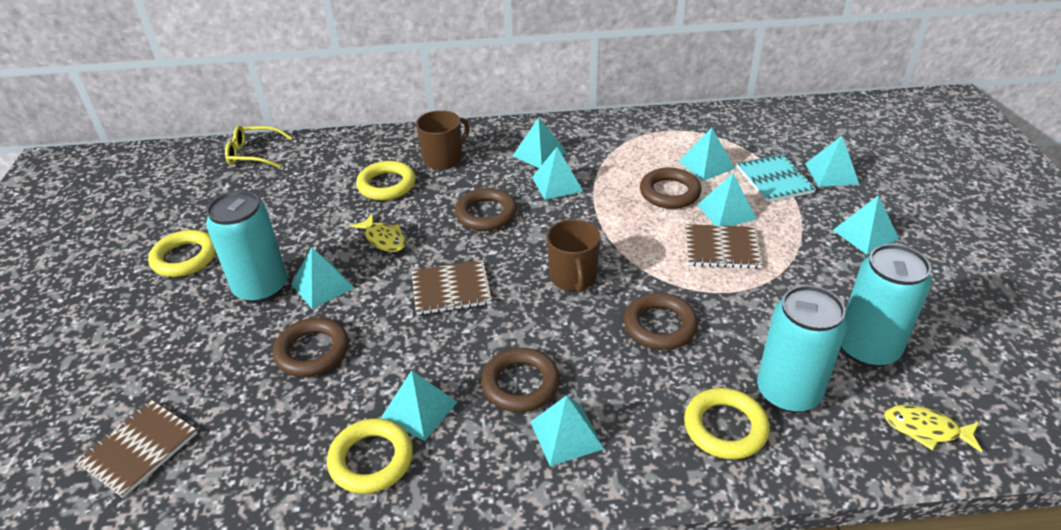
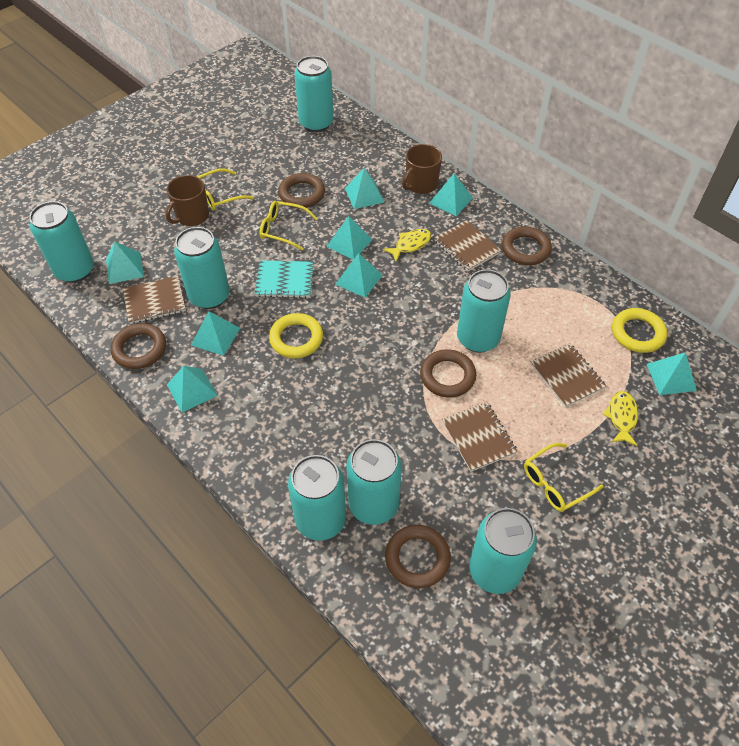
brown notebook: 3 -> 4
turquoise can: 3 -> 7
turquoise pyramid: 9 -> 8
yellow glasses: 1 -> 3
yellow ring: 4 -> 2

